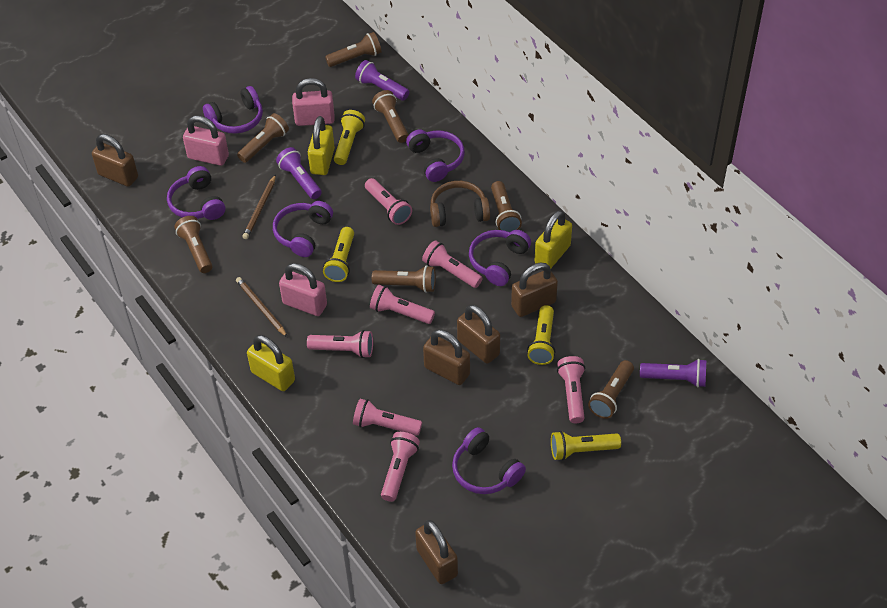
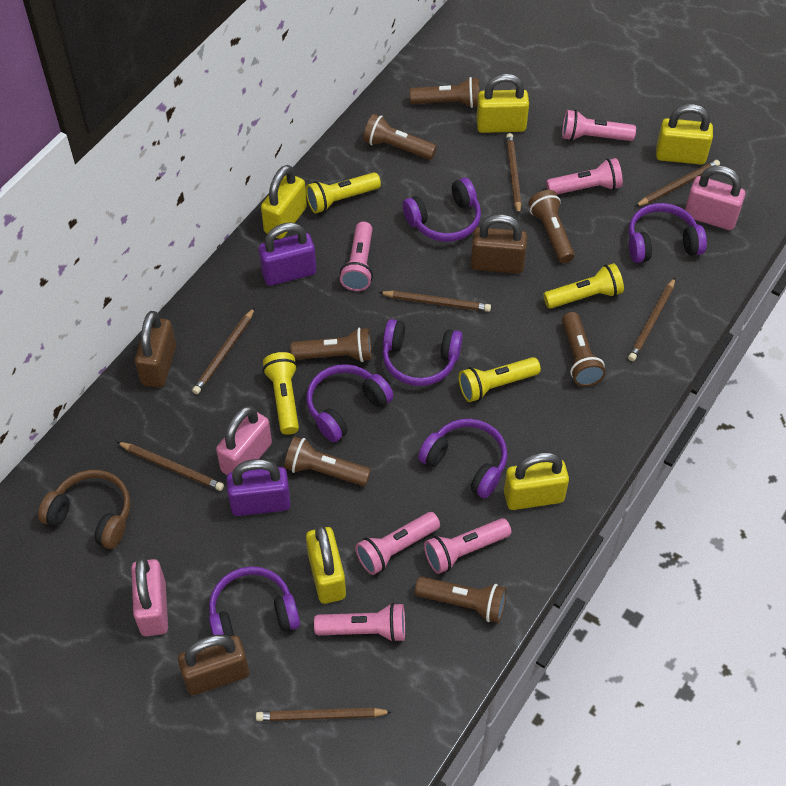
brown padlock: 5 -> 3
brown pencil: 2 -> 7
pink flashlight: 7 -> 6
purple flashlight: 3 -> 0
purple padlock: 0 -> 2
yellow padlock: 3 -> 5

